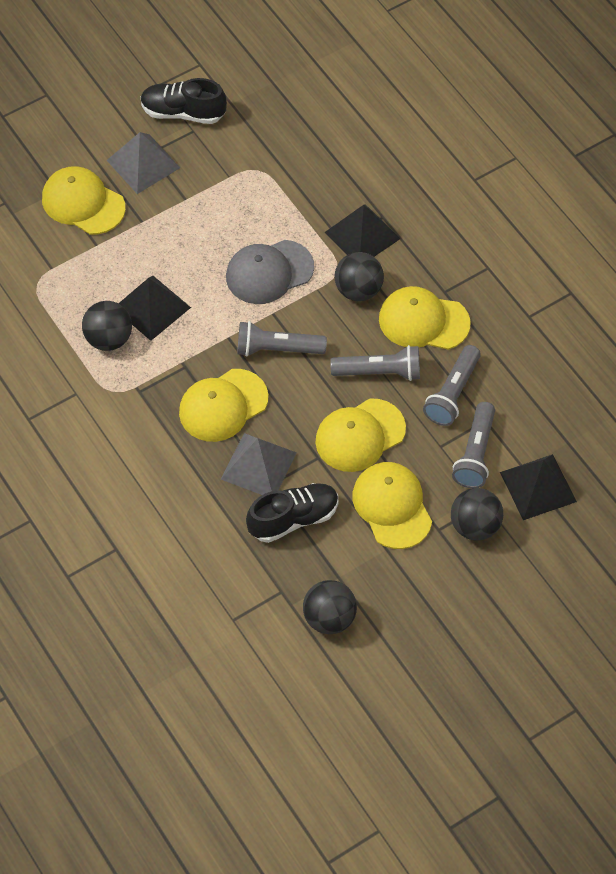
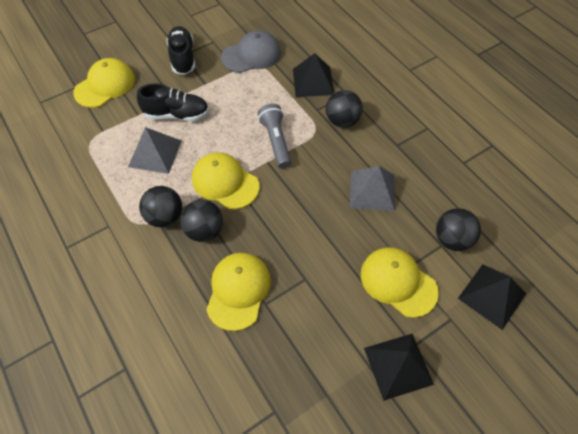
grey flashlight: 4 -> 1
yellow cap: 5 -> 4

